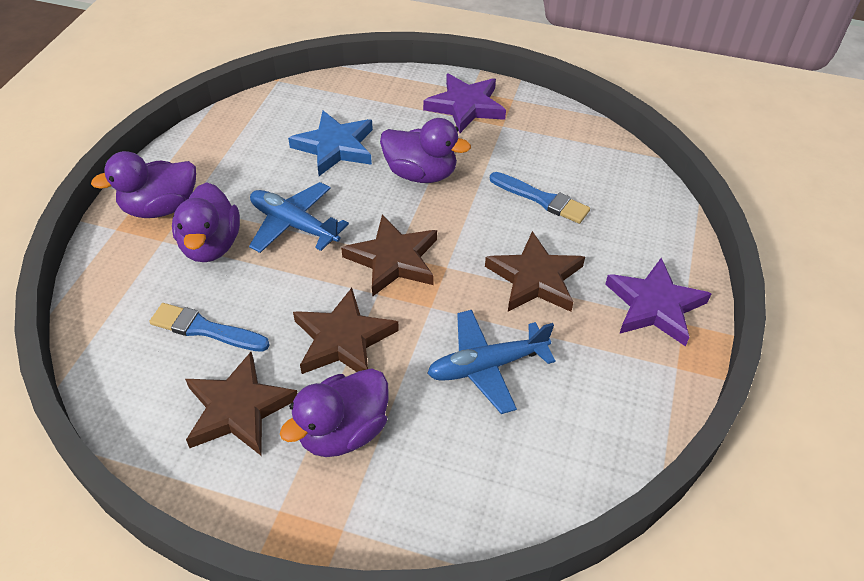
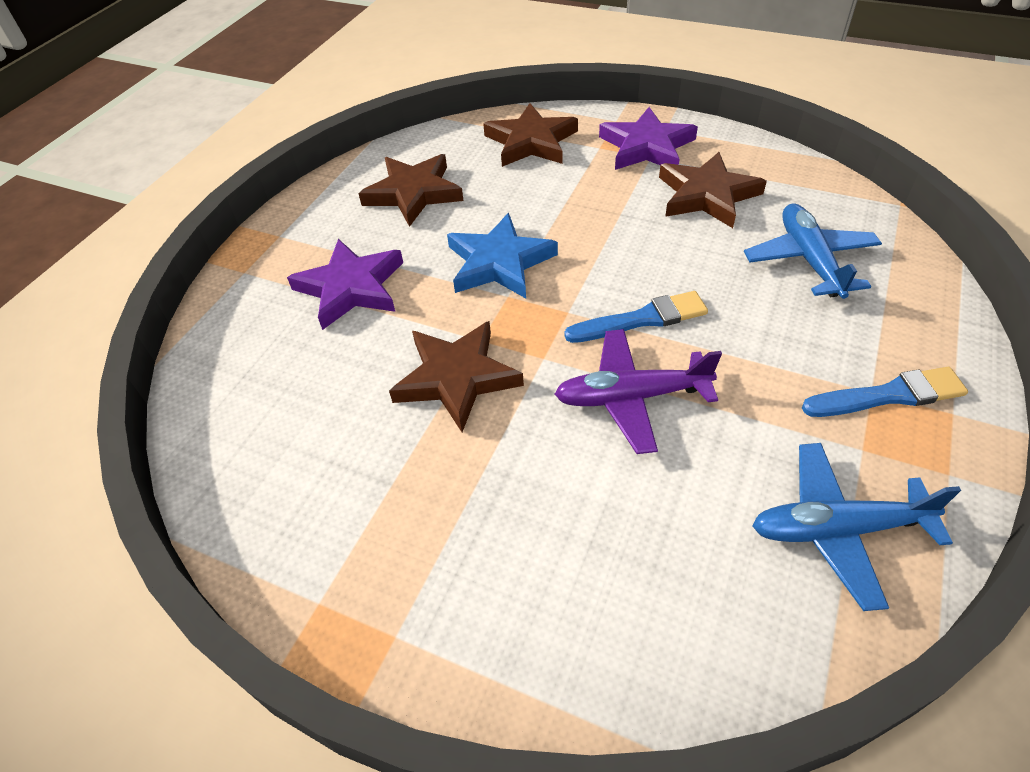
purple duck: 4 -> 0
purple plane: 0 -> 1

